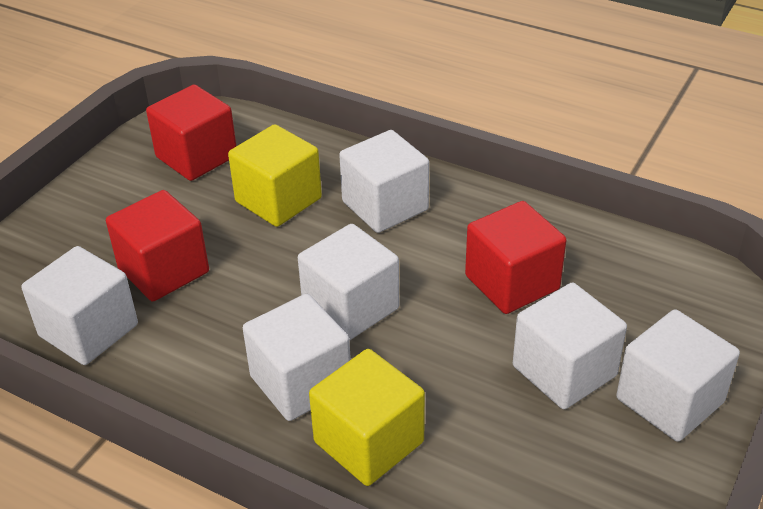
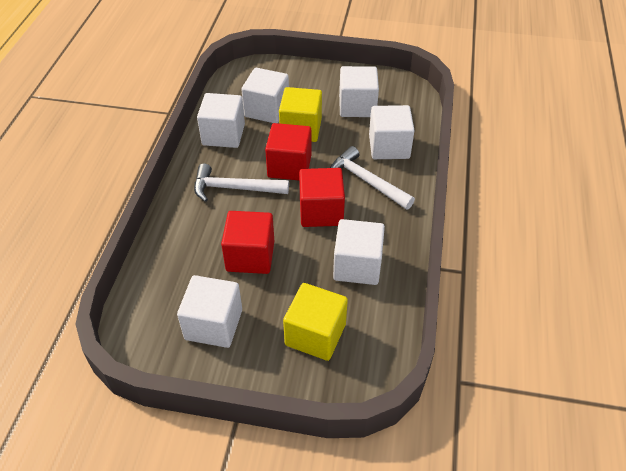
white hammer: 0 -> 2

